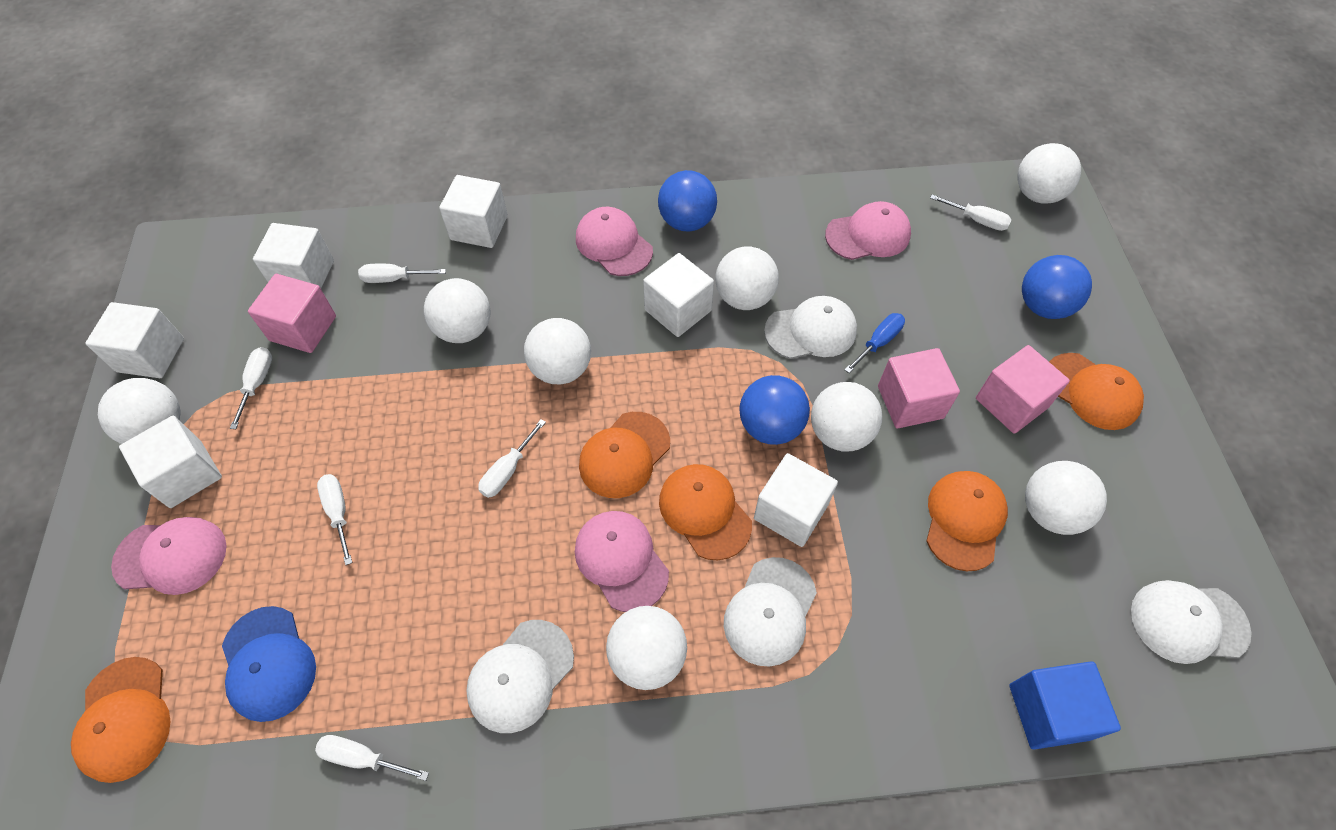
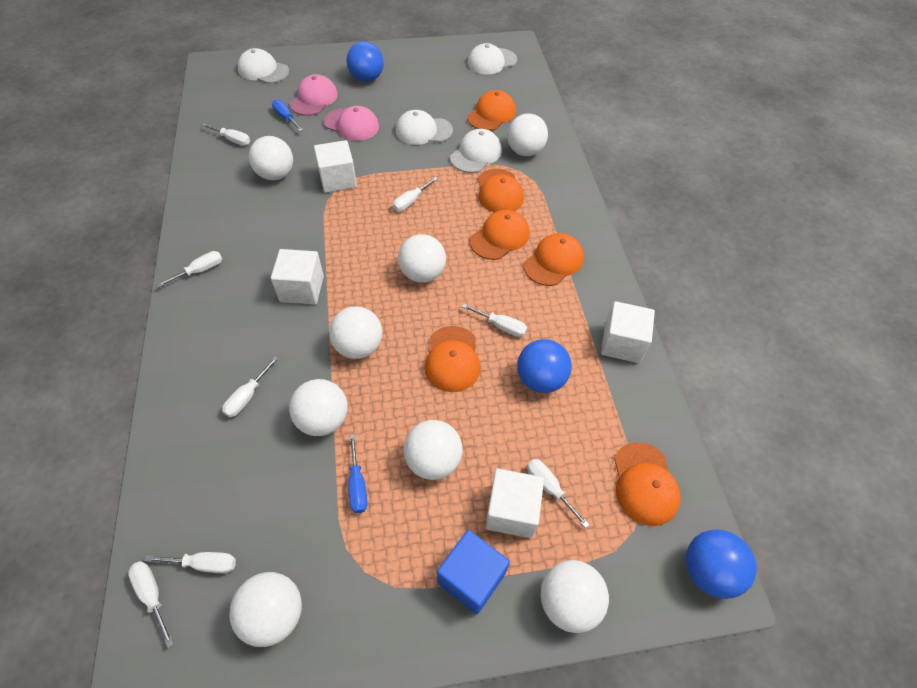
blue cap: 1 -> 0
blue screwdriver: 1 -> 2
orange cap: 5 -> 6
pink cap: 4 -> 2
pink cube: 3 -> 0
white cube: 6 -> 4
white screwdriver: 6 -> 8

